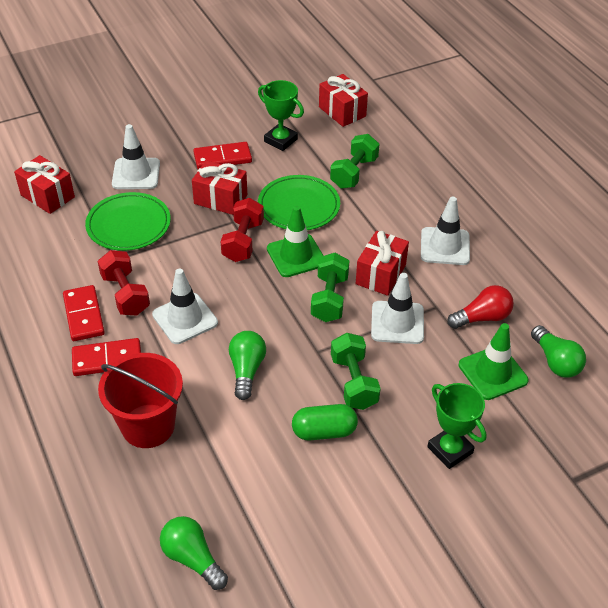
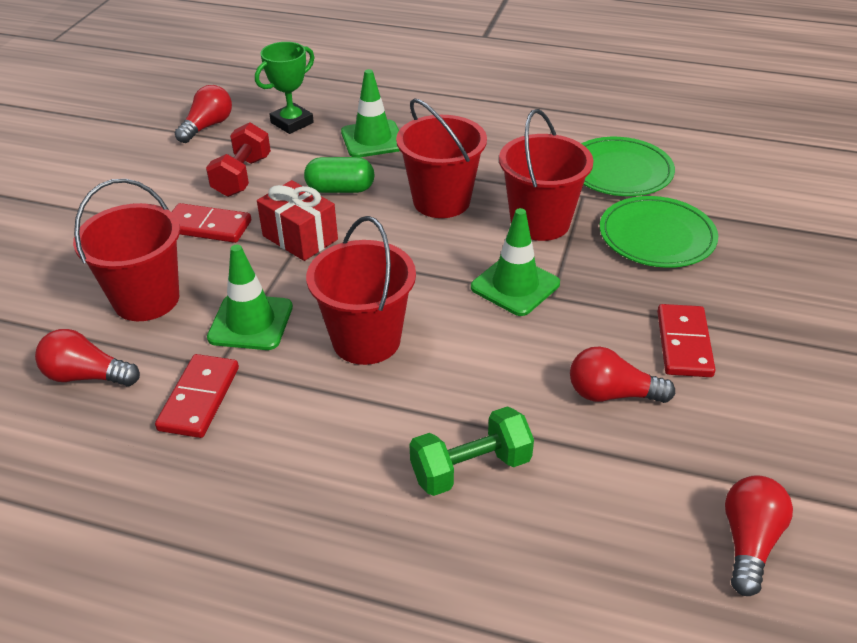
green dumbbell: 3 -> 1
green light bulb: 3 -> 0
green traffic cone: 2 -> 3
green trophy: 2 -> 1
red bucket: 1 -> 4
red dumbbell: 2 -> 1
red gift: 4 -> 1
red light bulb: 1 -> 4
white traffic cone: 4 -> 0

